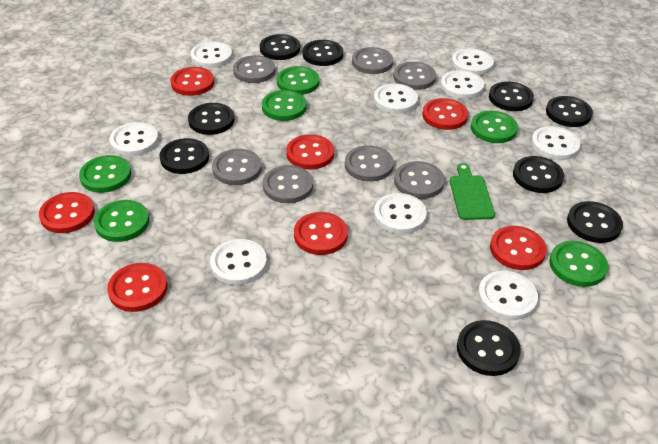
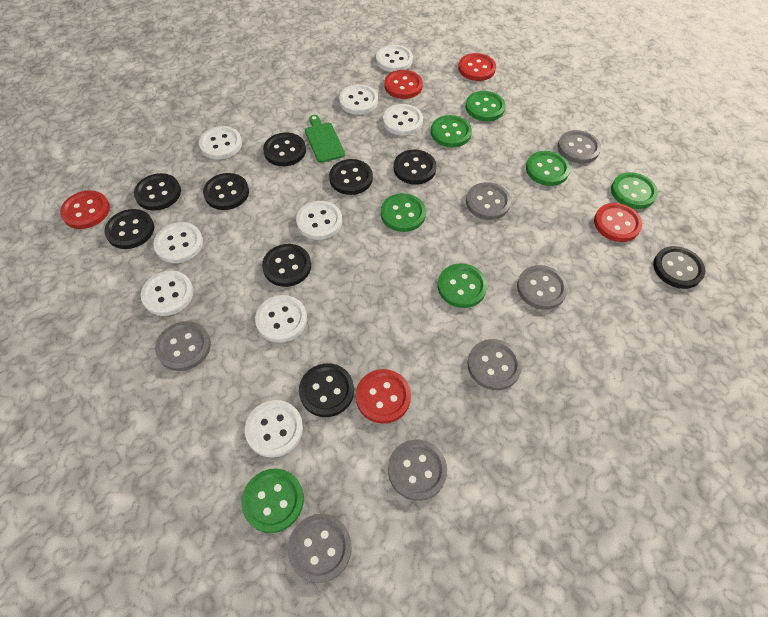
green button: 6 -> 7
red button: 7 -> 5

